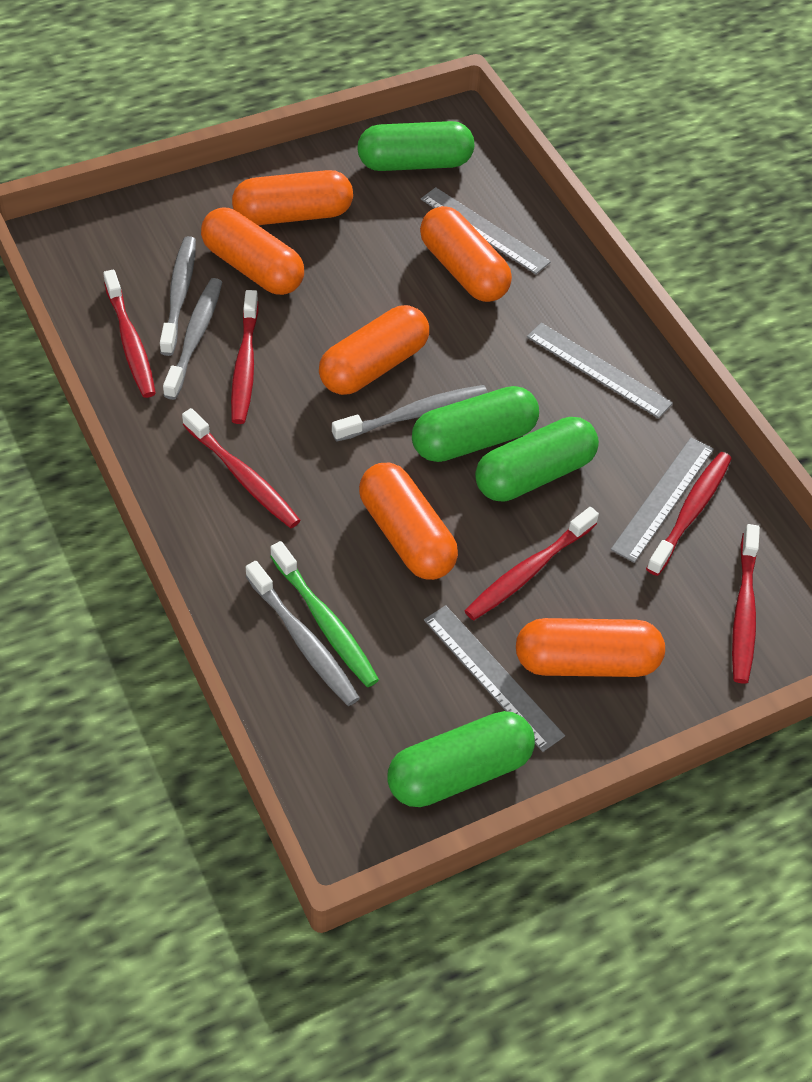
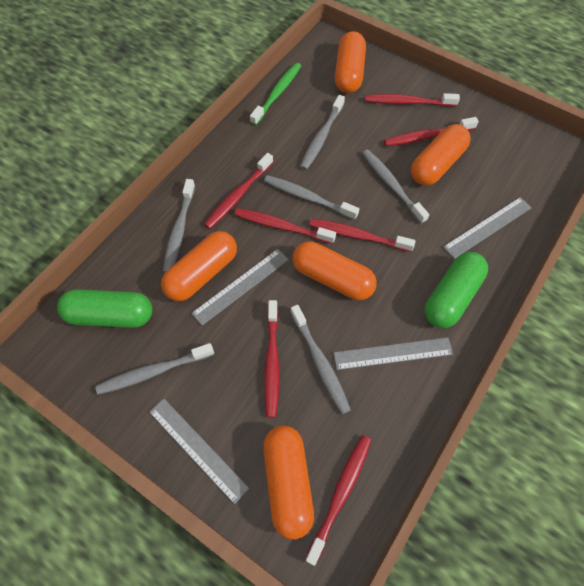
green capsule: 4 -> 2
grey toothbrush: 4 -> 6
orange capsule: 6 -> 5
red toothbrush: 6 -> 7

